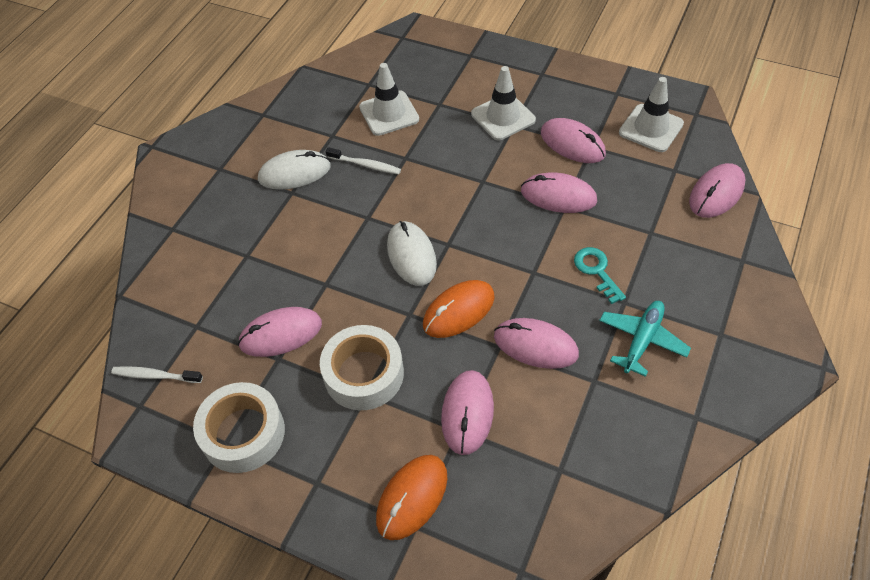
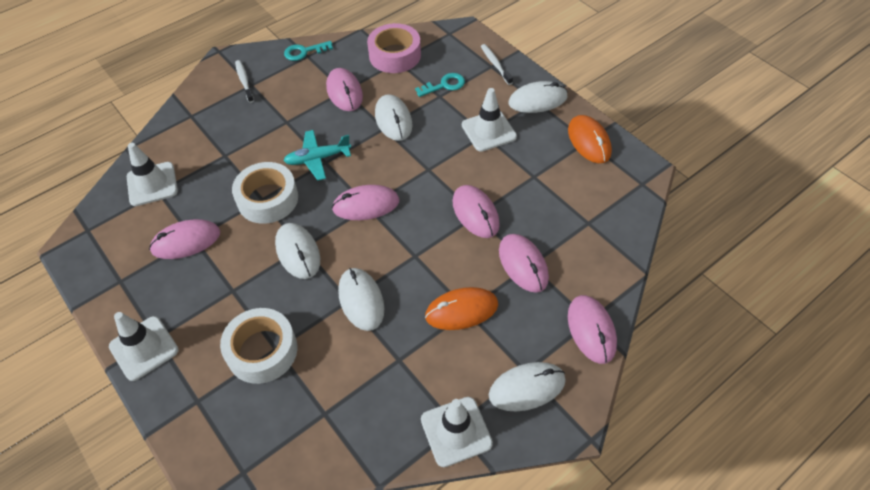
pink tape: 0 -> 1
turquoise key: 1 -> 2
white mouse: 2 -> 5
white traffic cone: 3 -> 4

